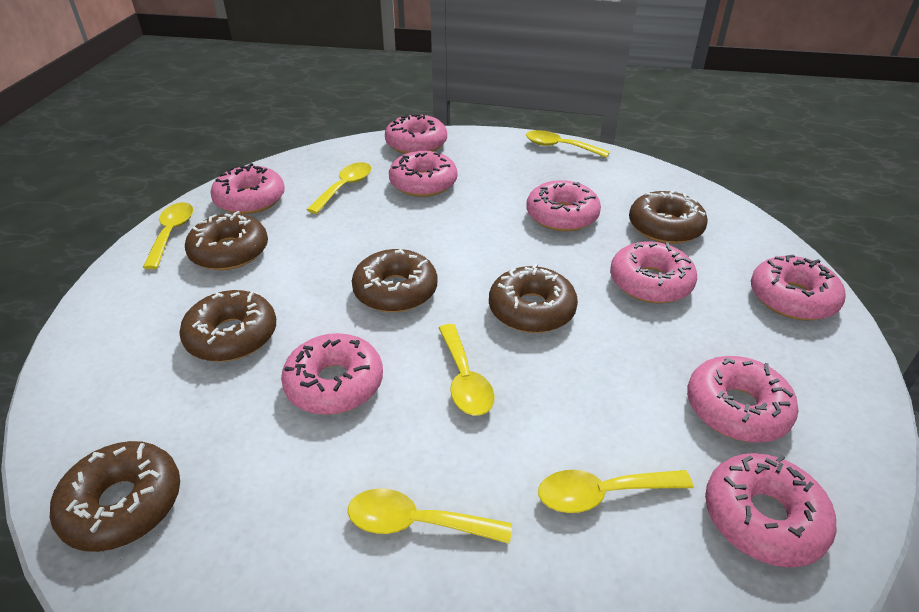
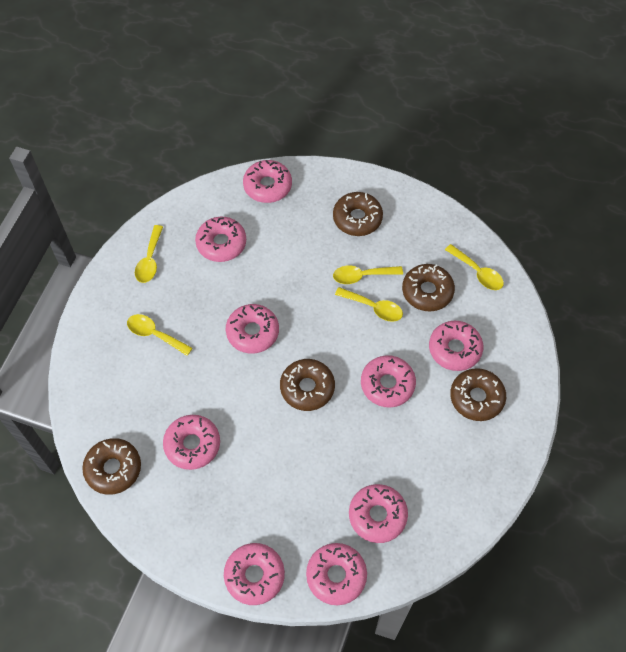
brown donut: 6 -> 5
yellow spoon: 6 -> 5

